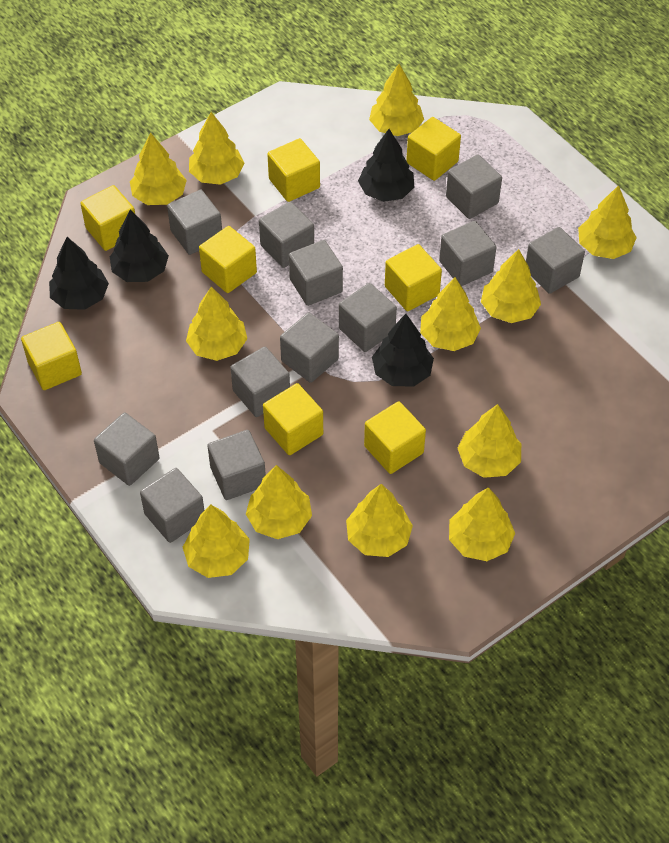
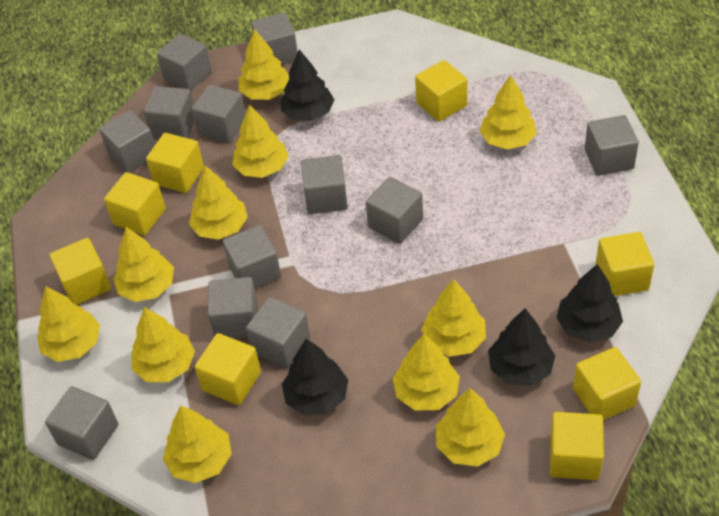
yellow tree: 12 -> 11

